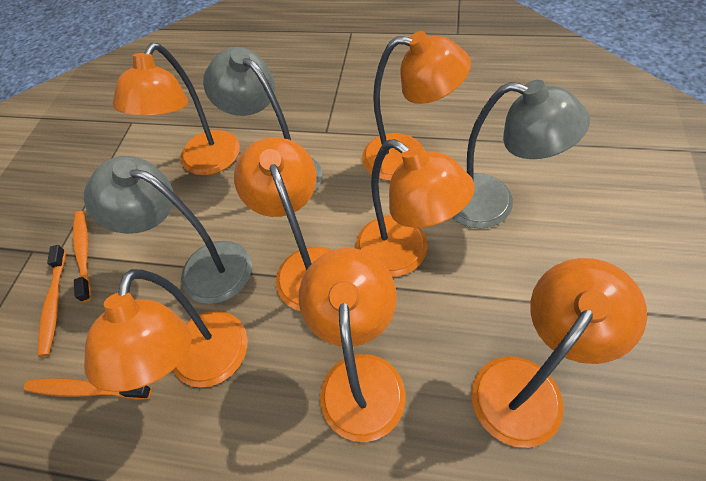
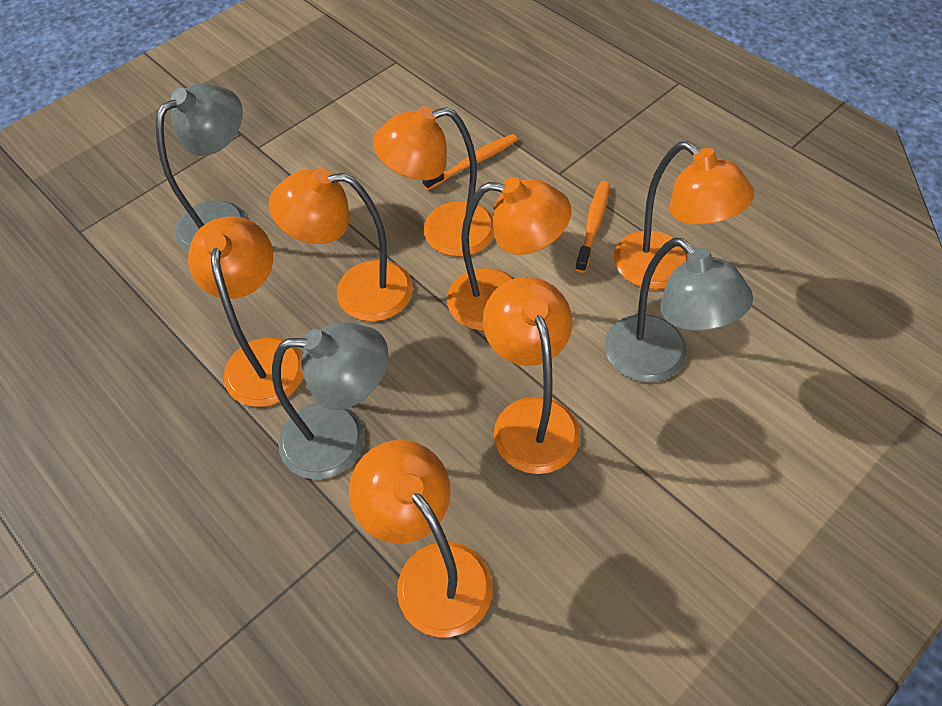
orange toothbrush: 3 -> 2

